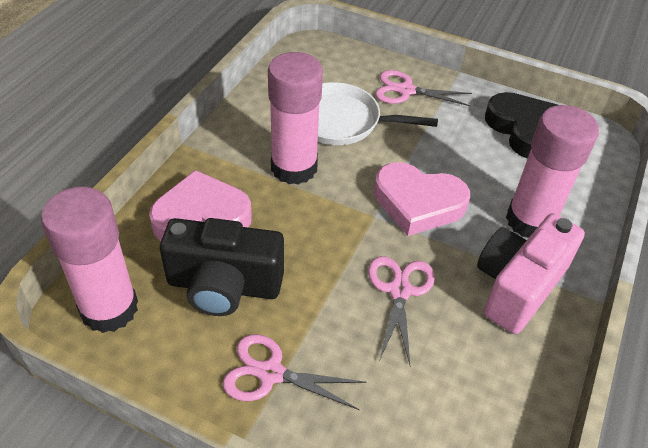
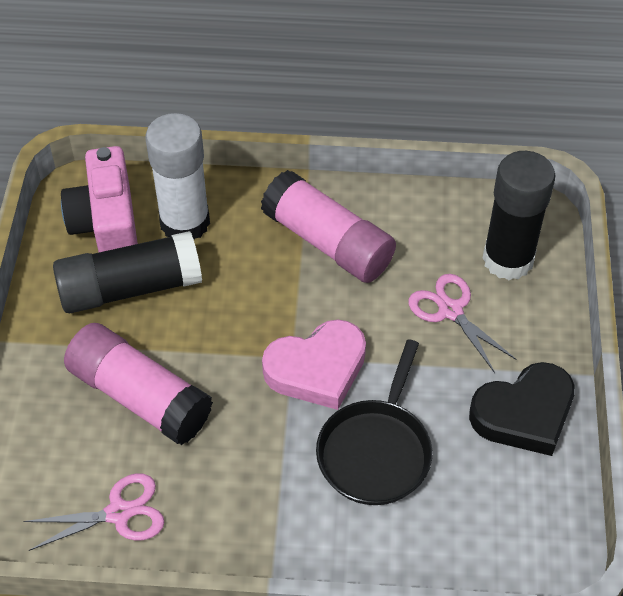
black camera: 1 -> 0
black glue stick: 0 -> 2
black pan: 0 -> 1
pink glue stick: 3 -> 2
pink heart: 2 -> 1
pink scissors: 3 -> 2
white glue stick: 0 -> 1
white pan: 1 -> 0

